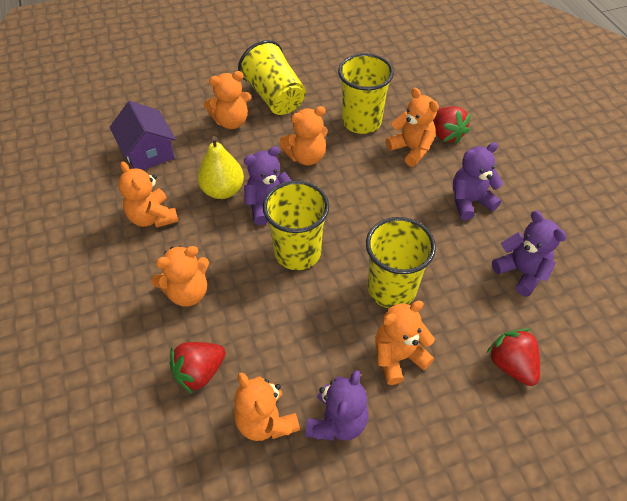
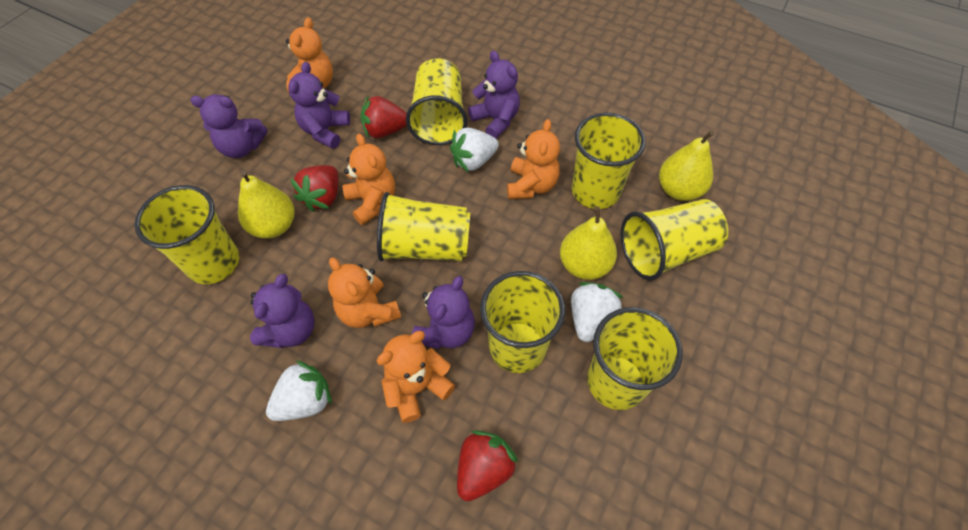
orange teddy bear: 7 -> 5
purple house: 1 -> 0
purple teddy bear: 4 -> 5
white strawberry: 0 -> 3
yellow cup: 4 -> 7
yellow pear: 1 -> 3

